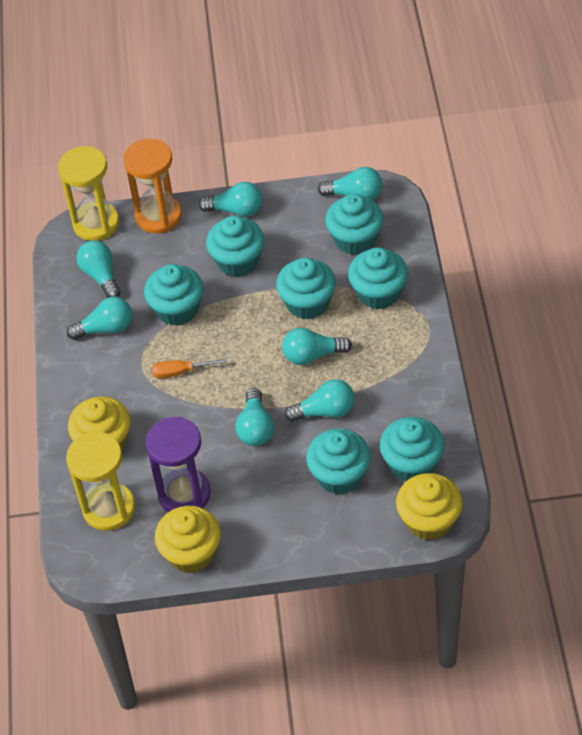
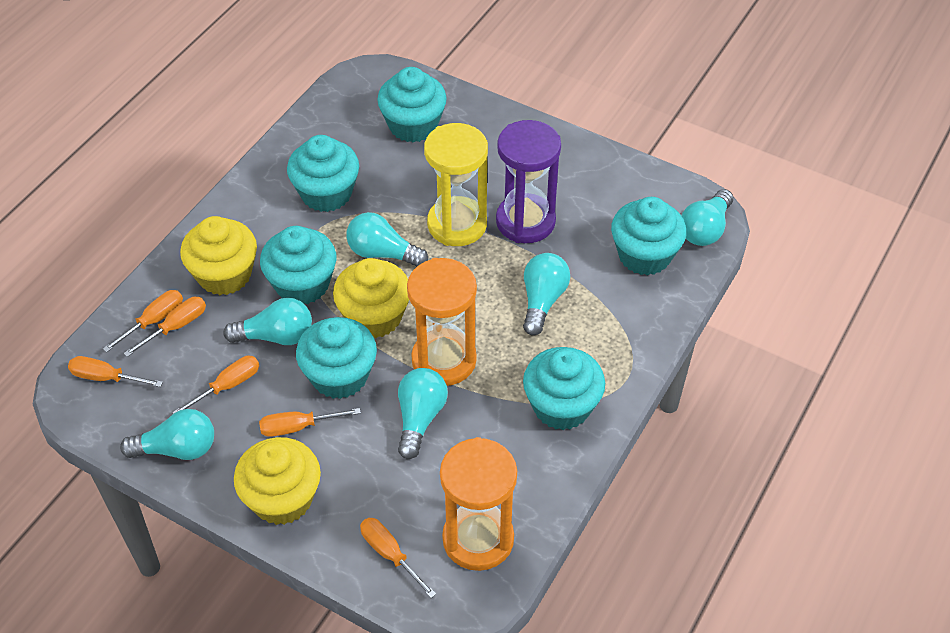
orange hourglass: 1 -> 2
orange screwdriver: 1 -> 6
turquoise cupcake: 7 -> 6
turquoise light bulb: 7 -> 6
yellow hourglass: 2 -> 1

